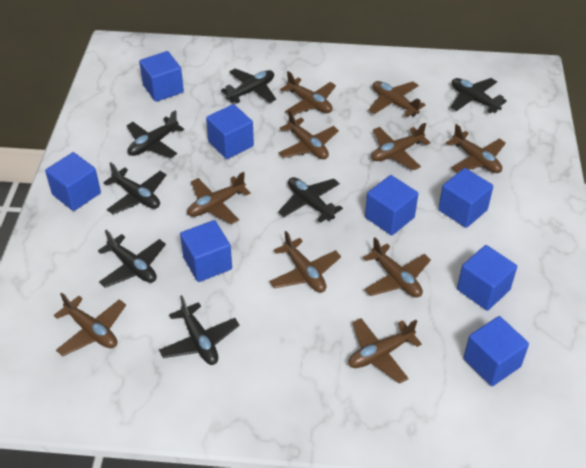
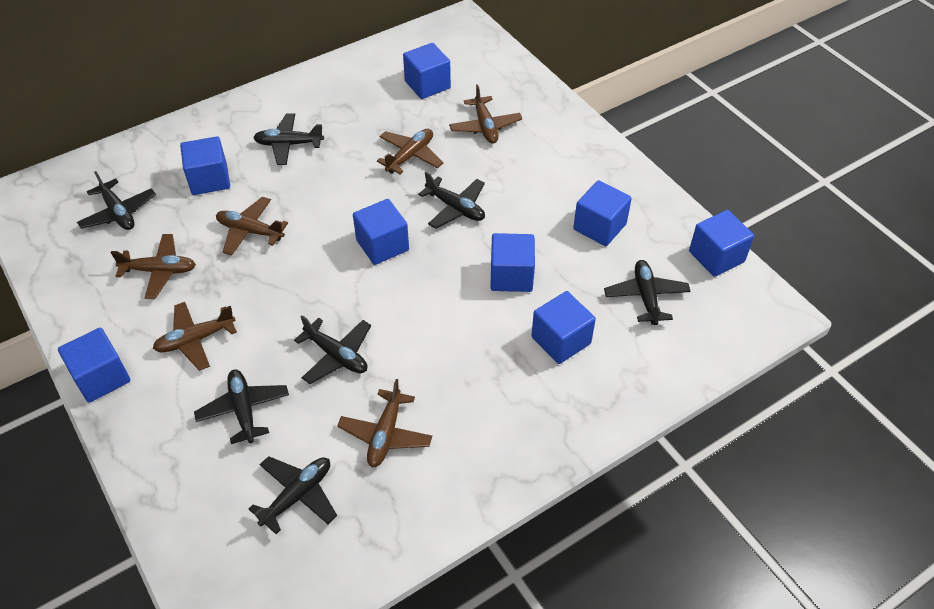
brown plane: 10 -> 6

